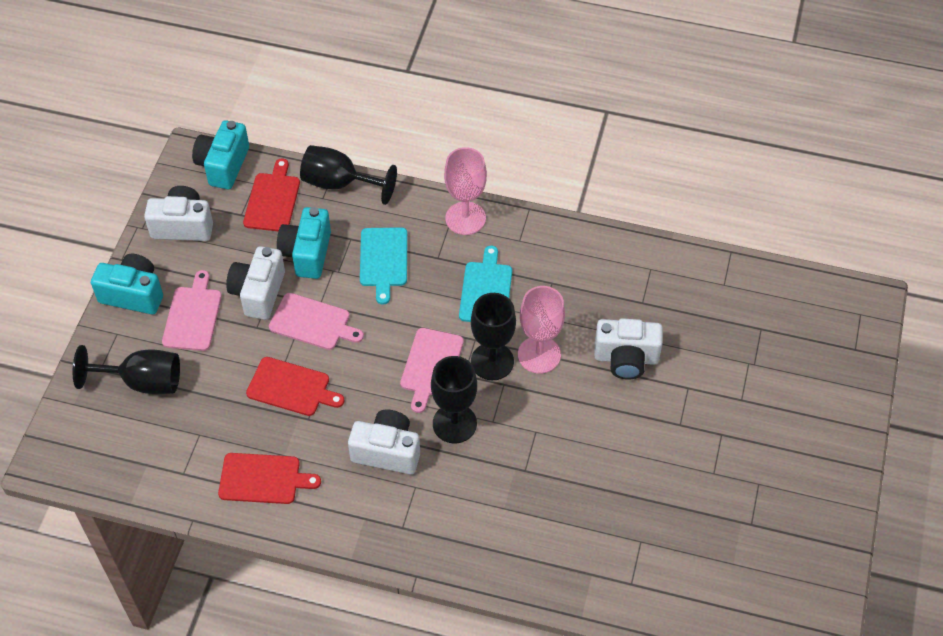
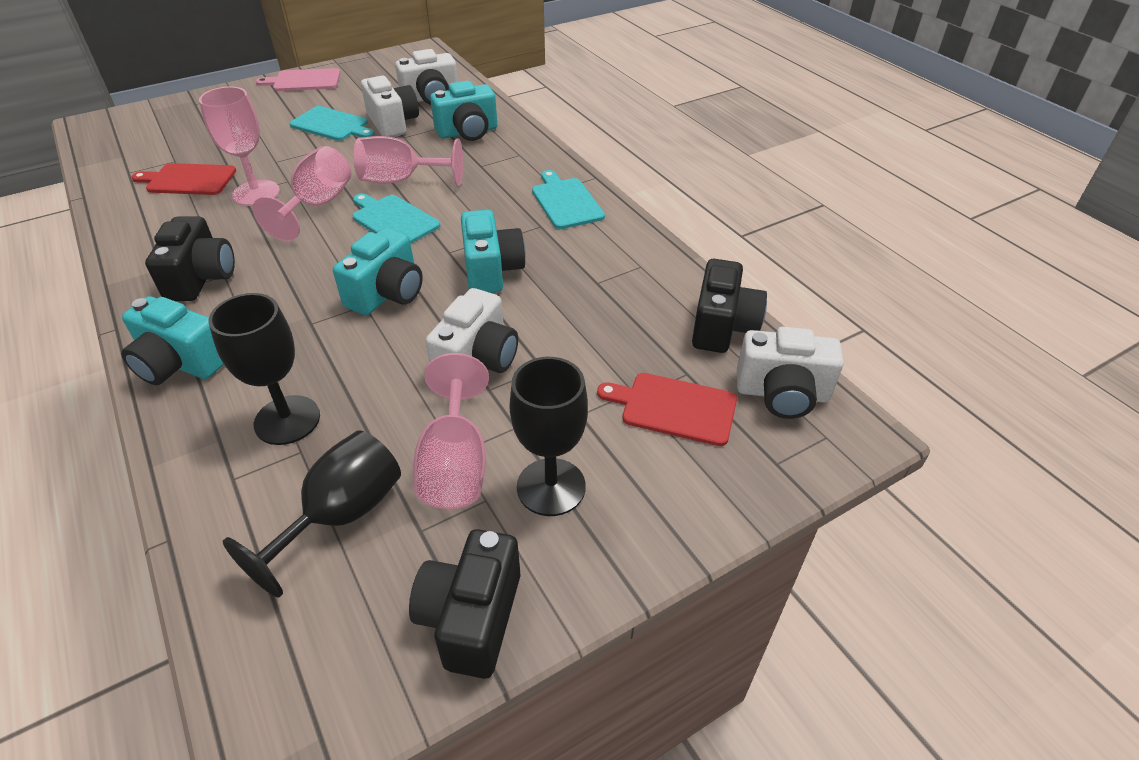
black camera: 0 -> 3
black goblet: 4 -> 3
pink cutting board: 3 -> 1
pink goblet: 2 -> 4
red cutting board: 3 -> 2
turquoise camera: 3 -> 4
turquoise cutting board: 2 -> 3

